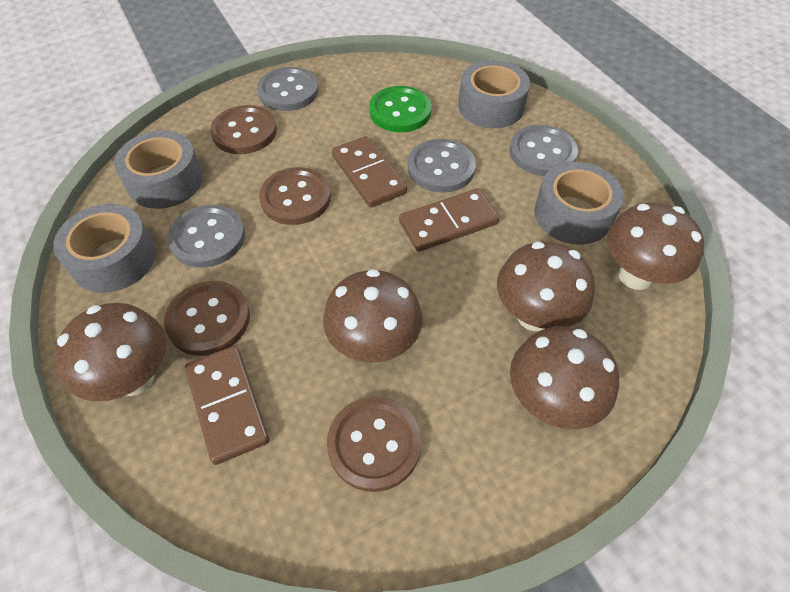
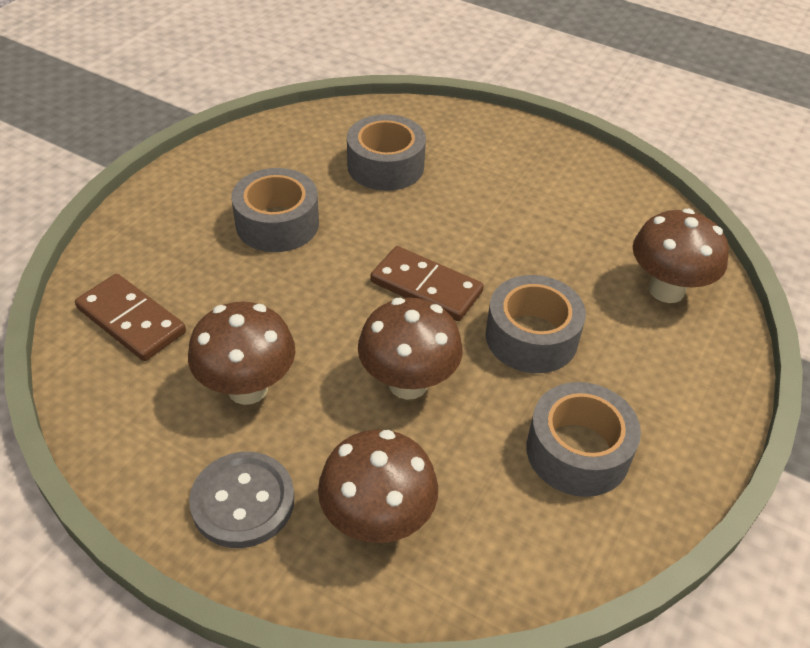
brown button: 4 -> 0
brown domino: 3 -> 2
brown mushroom: 5 -> 4
green button: 1 -> 0
grey button: 4 -> 1

